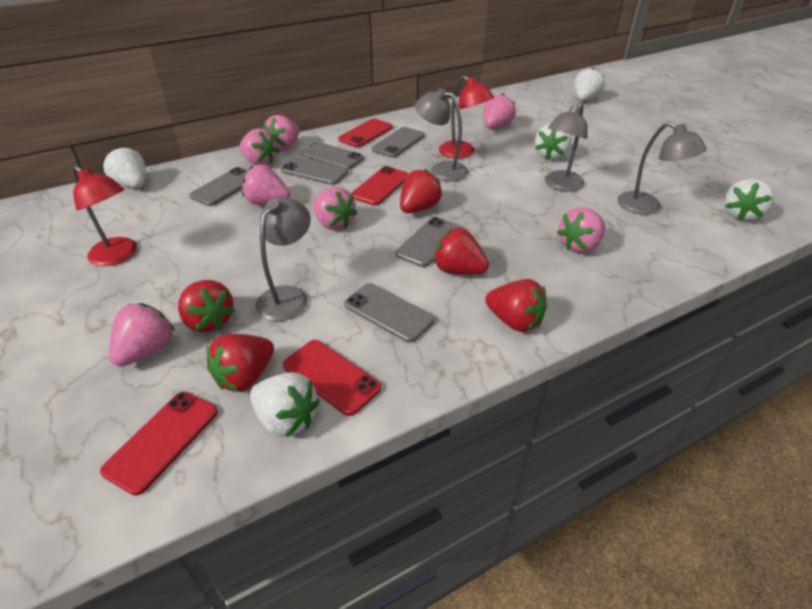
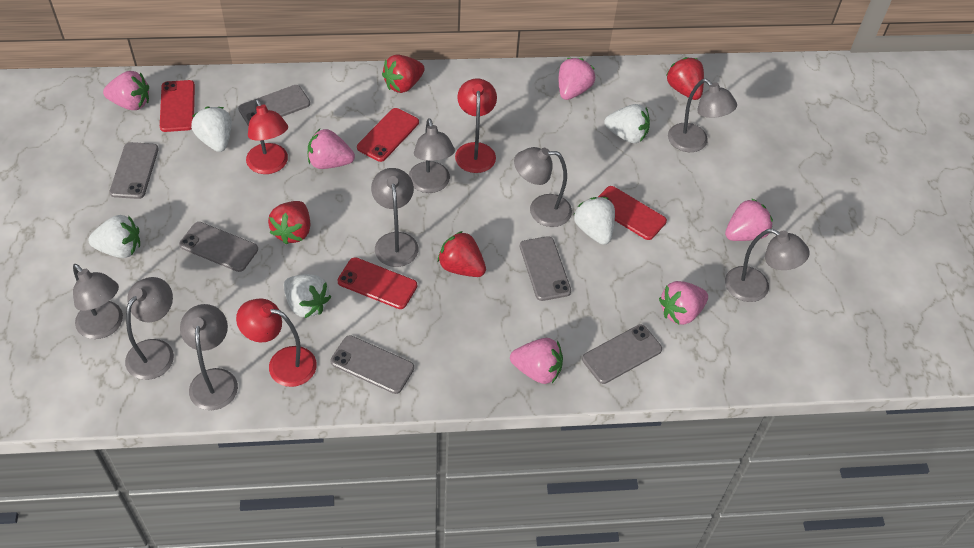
grey lamp: 4 -> 8
pink strawberry: 7 -> 6
red lamp: 2 -> 3
red strawberry: 5 -> 4

